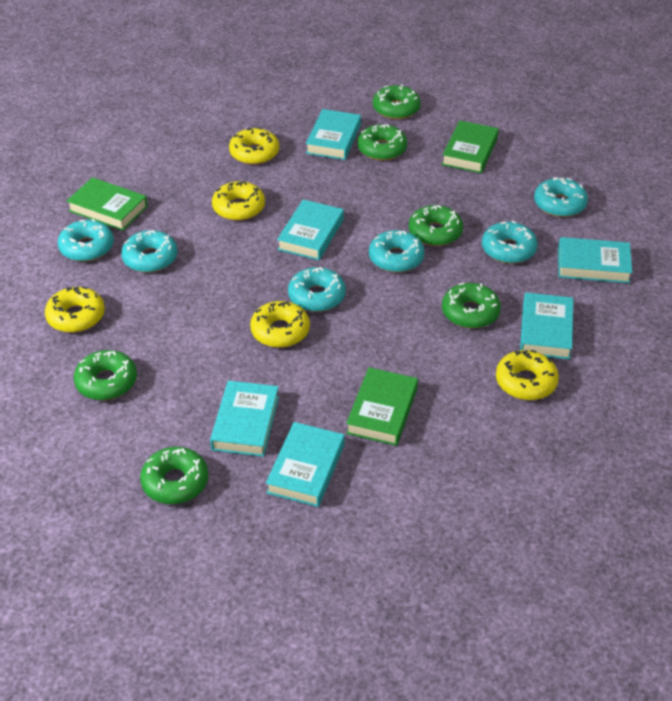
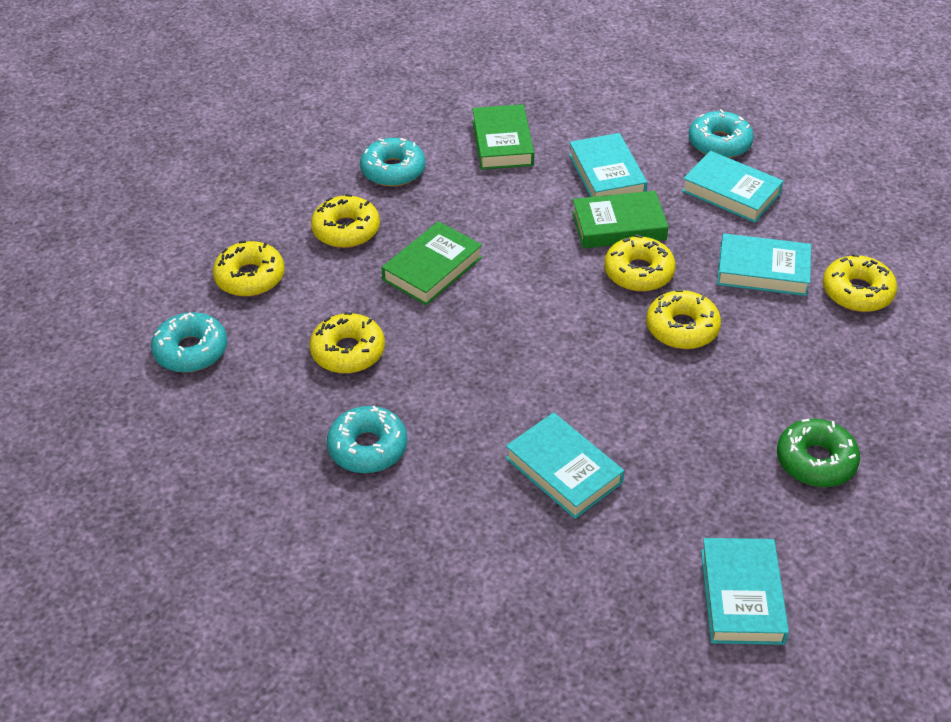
green donut: 6 -> 1
turquoise book: 6 -> 5
turquoise donut: 6 -> 4
yellow donut: 5 -> 6

